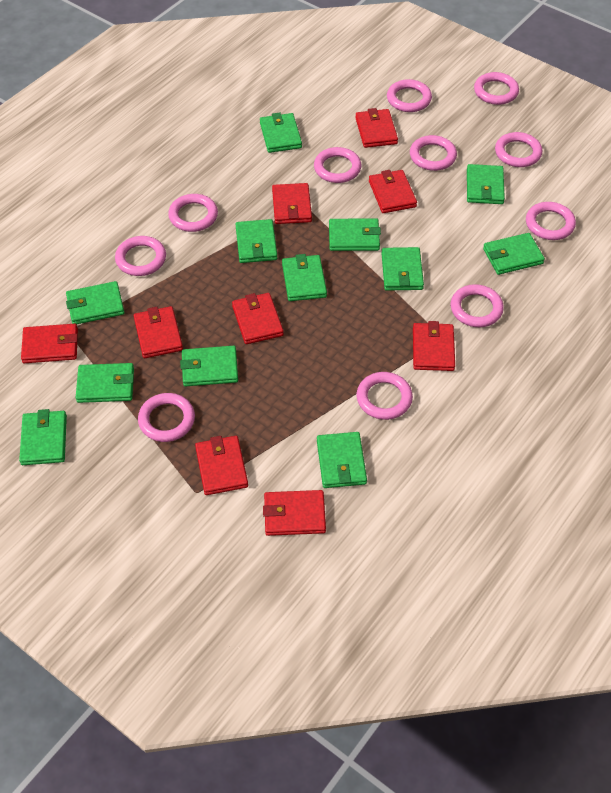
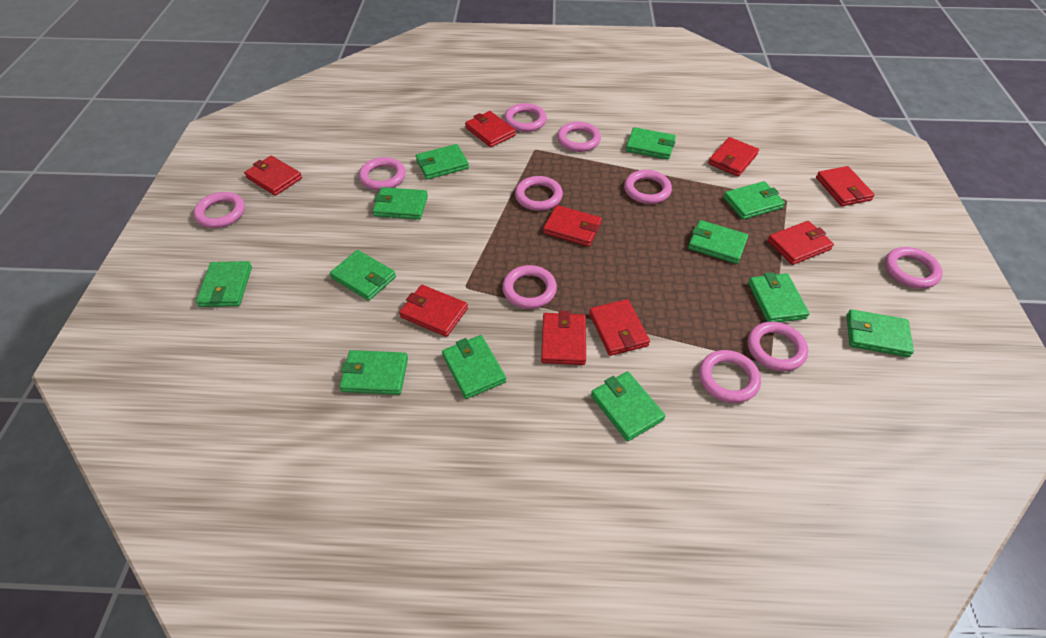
pink ring: 11 -> 10

